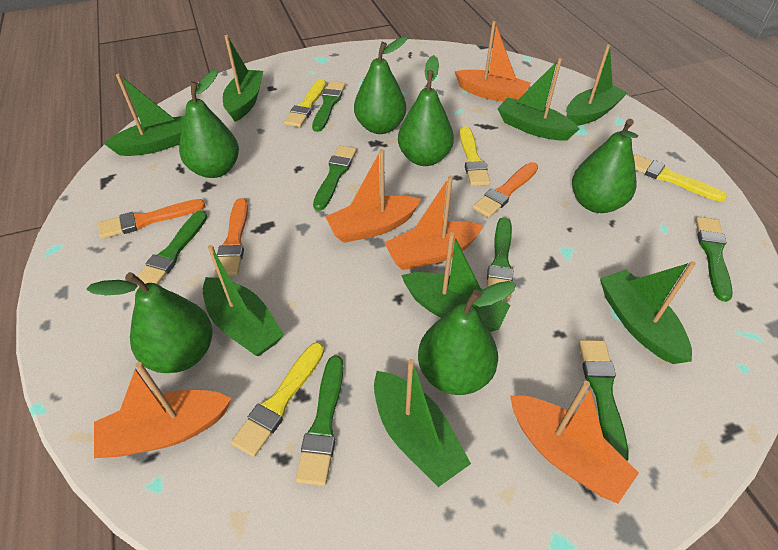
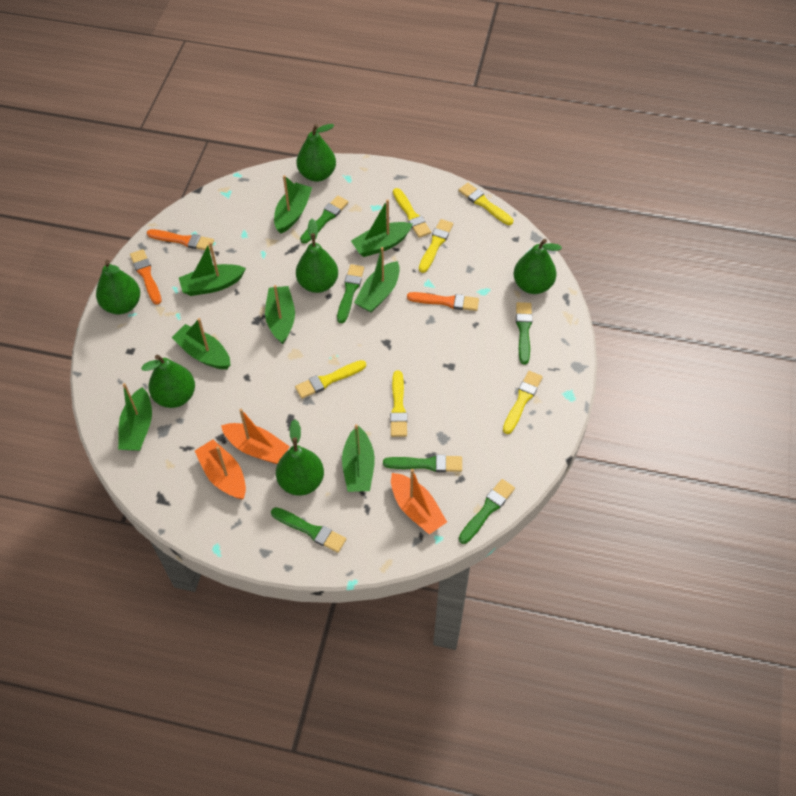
green brush: 7 -> 6
orange boat: 5 -> 3
yellow brush: 4 -> 6

